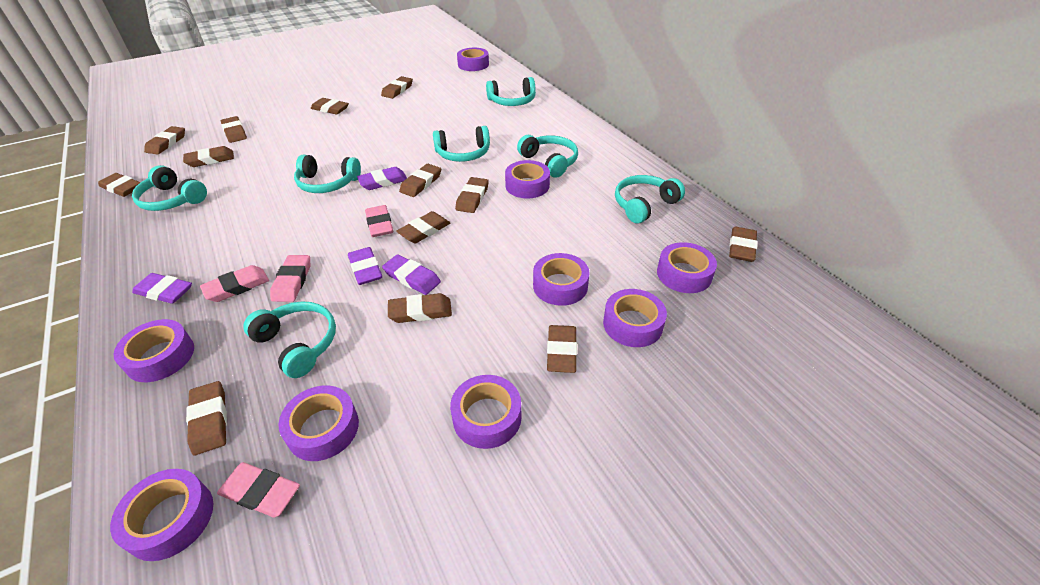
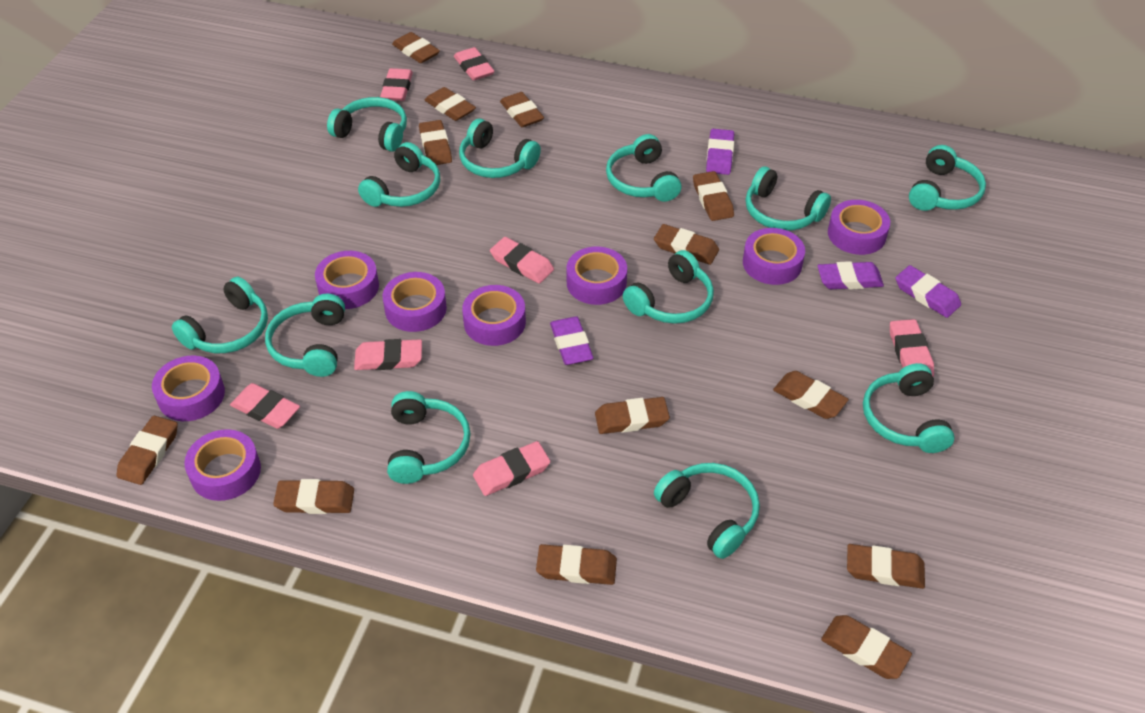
pink eraser: 4 -> 7
purple tape: 9 -> 8
turquoise headphones: 7 -> 12

